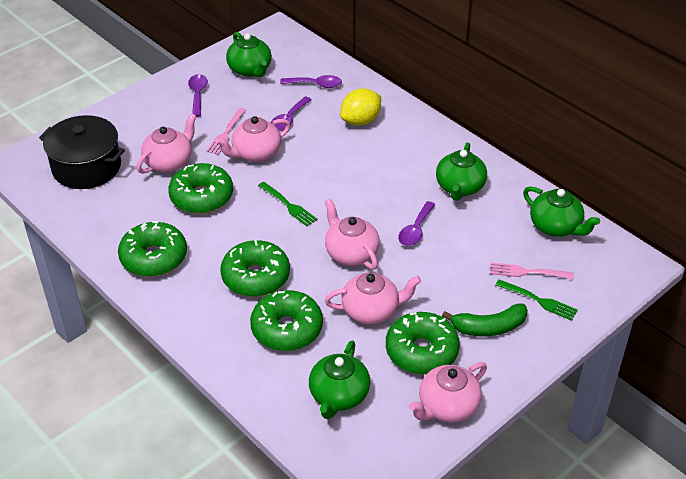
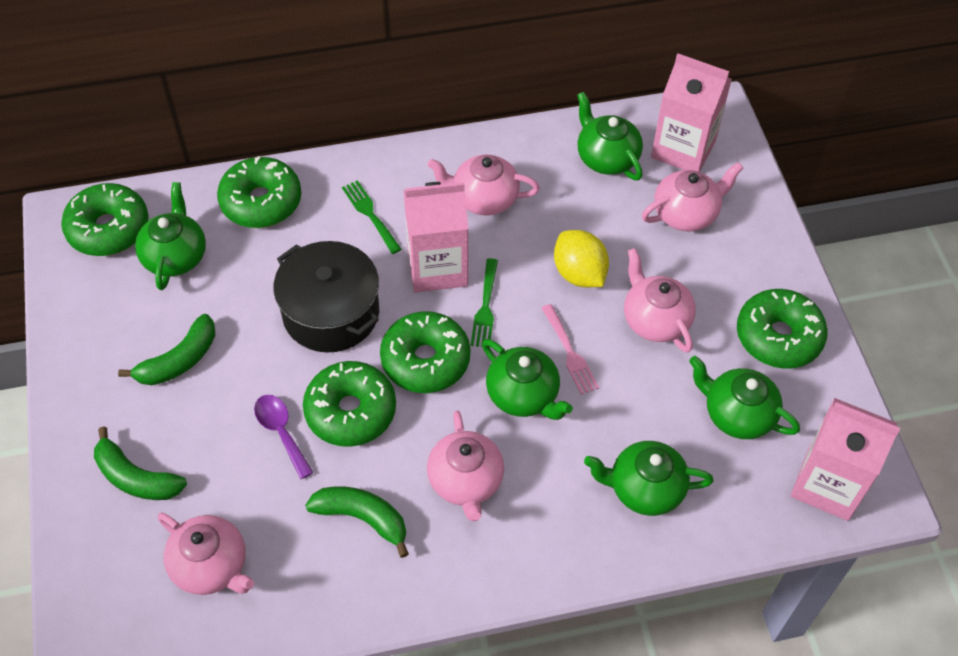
green banana: 1 -> 3
green teapot: 4 -> 5
pink carton: 0 -> 3
pink fork: 2 -> 1
purple spoon: 4 -> 1

